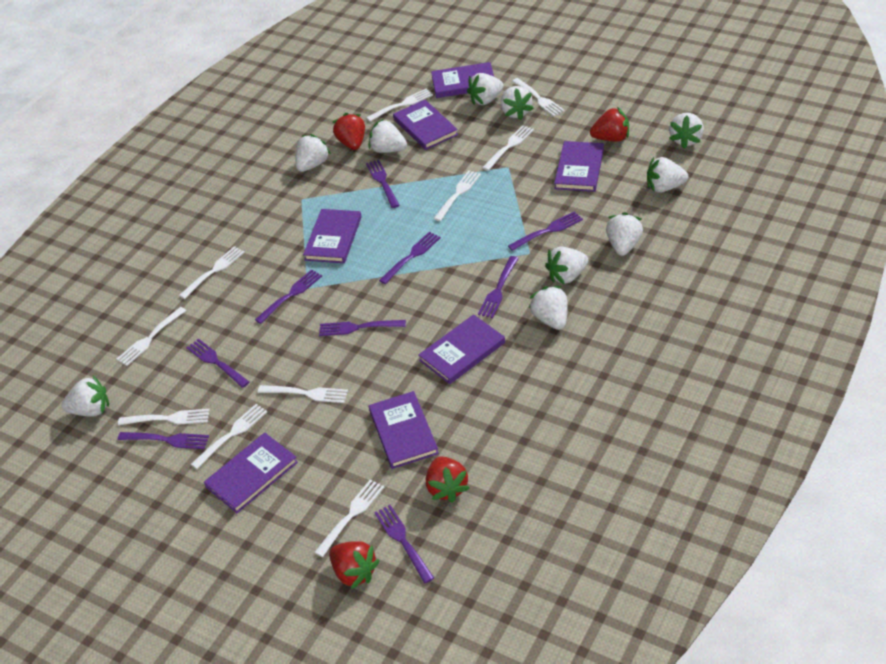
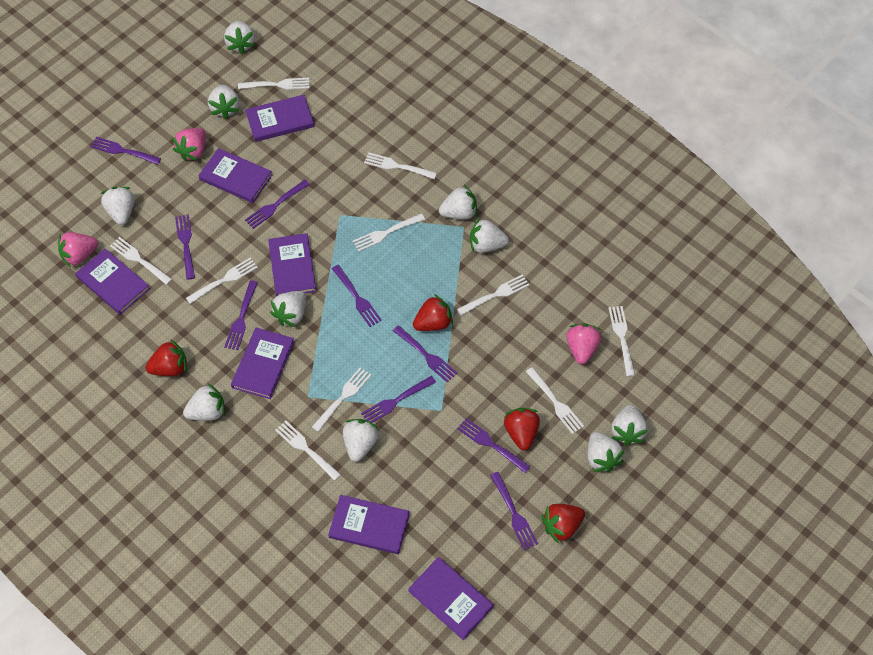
pink strawberry: 0 -> 3

